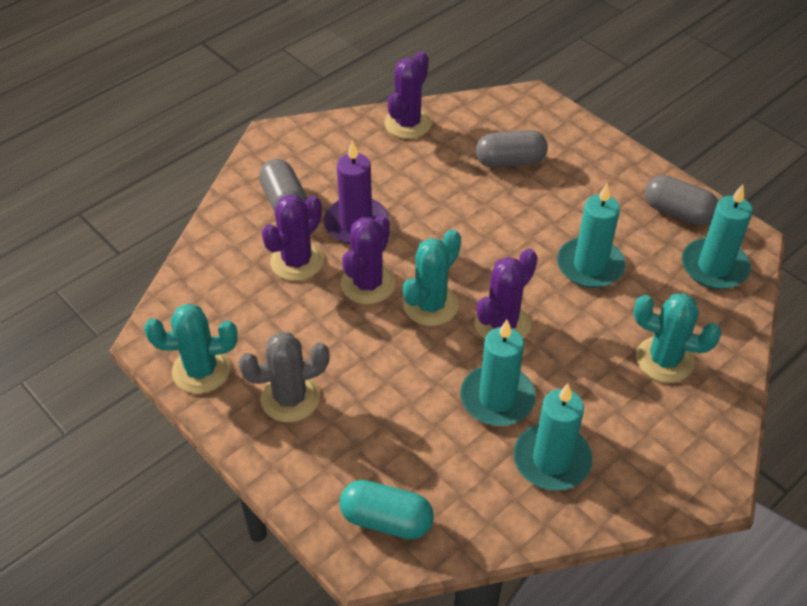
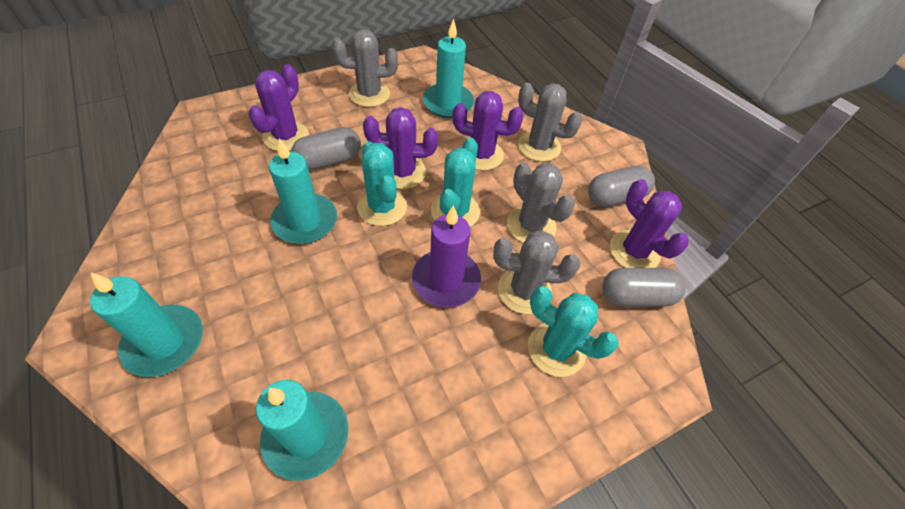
grey cactus: 1 -> 4
turquoise capsule: 1 -> 0

